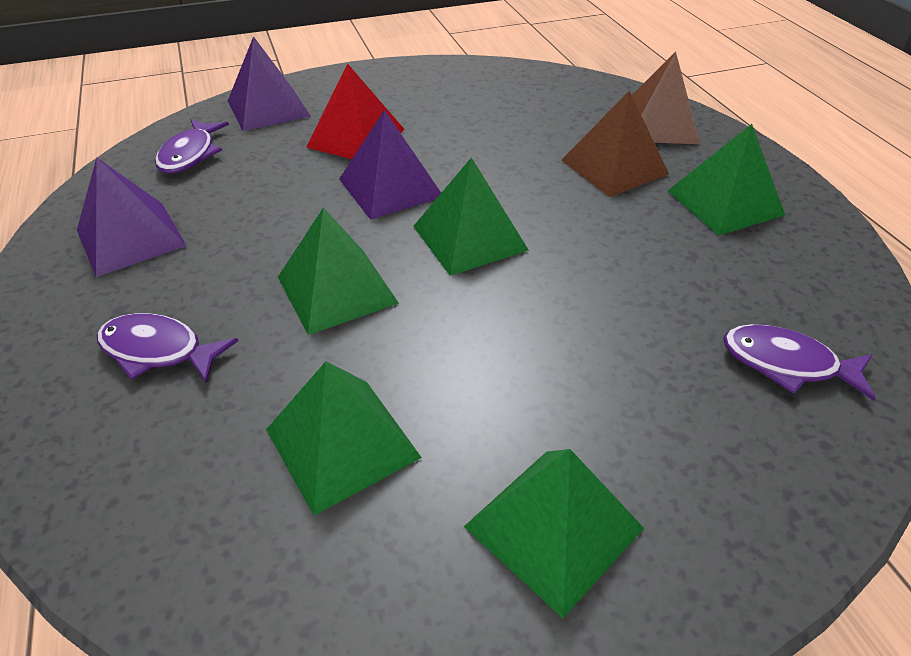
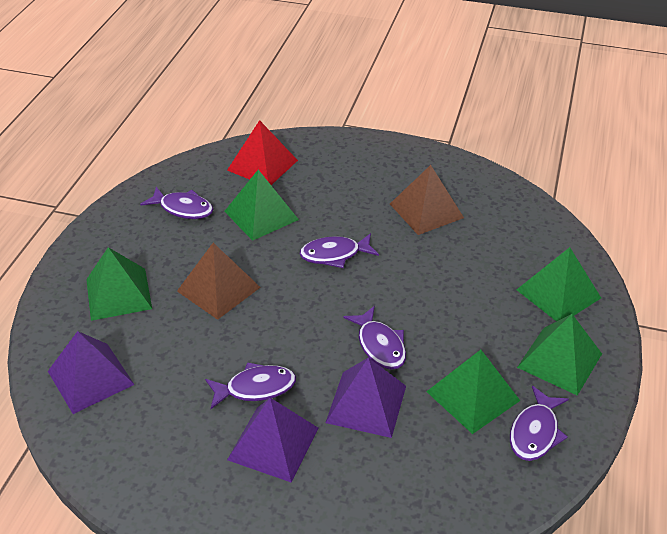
purple fish: 3 -> 5

